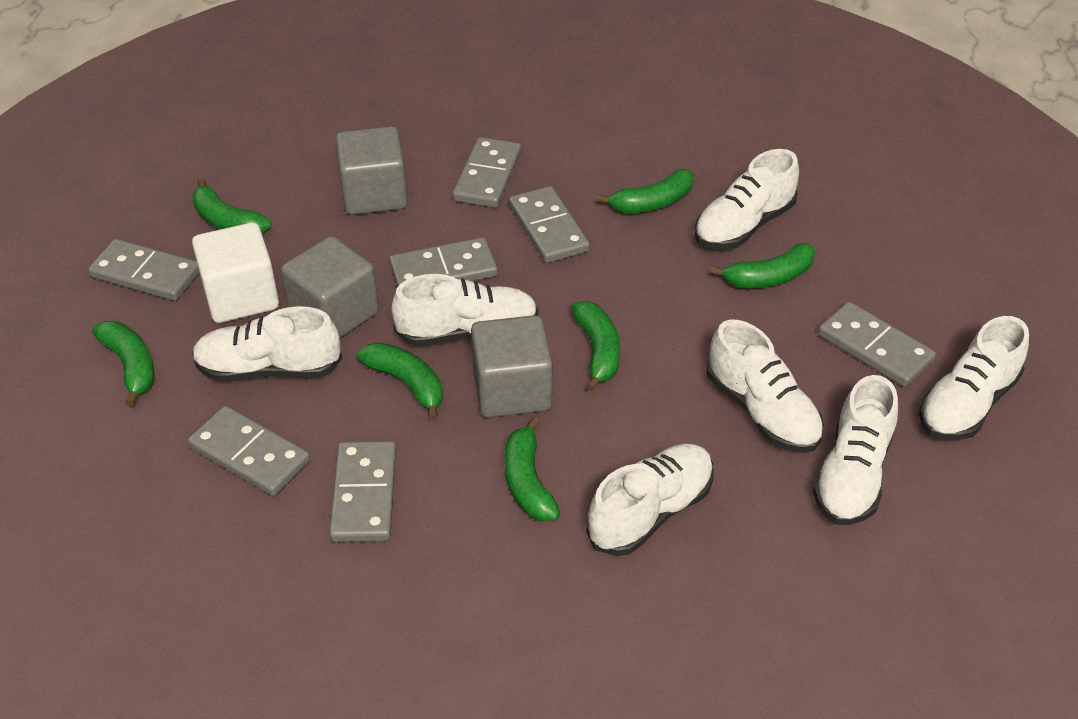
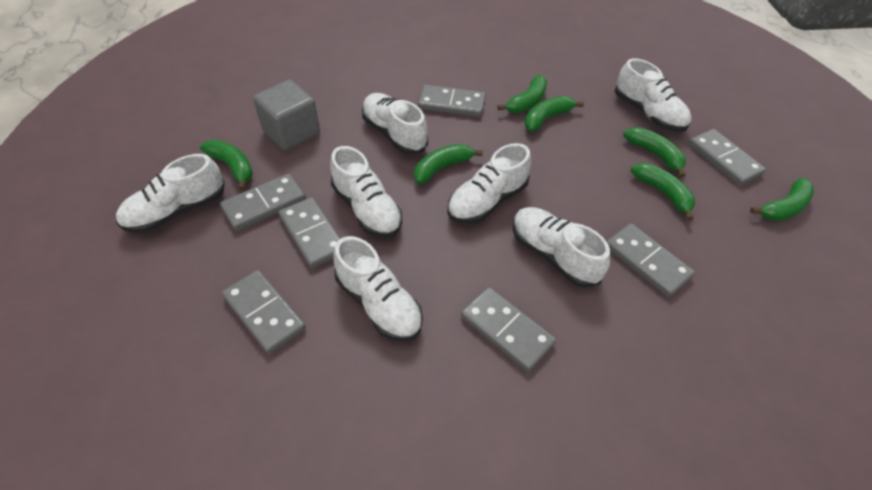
grey cube: 3 -> 1
white cube: 1 -> 0

